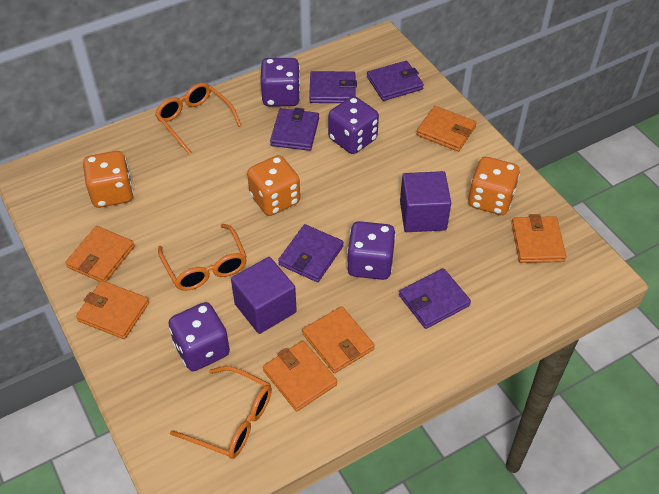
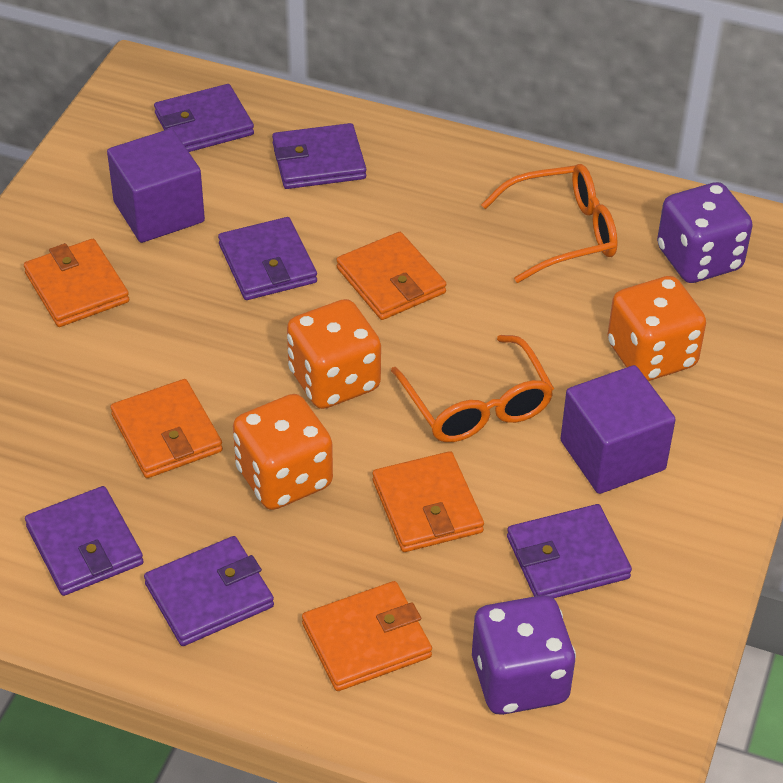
orange glasses: 3 -> 2
orange wallet: 6 -> 5
purple dice: 4 -> 2
purple wallet: 5 -> 6

